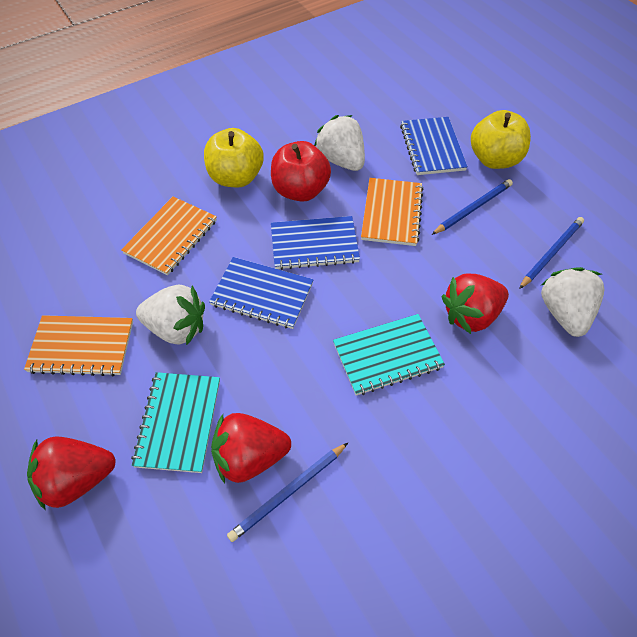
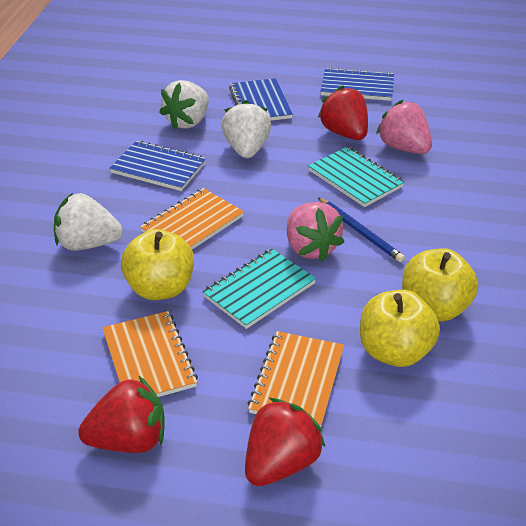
blue pencil: 3 -> 1
pink strawberry: 0 -> 2
red apple: 1 -> 0
yellow apple: 2 -> 3

